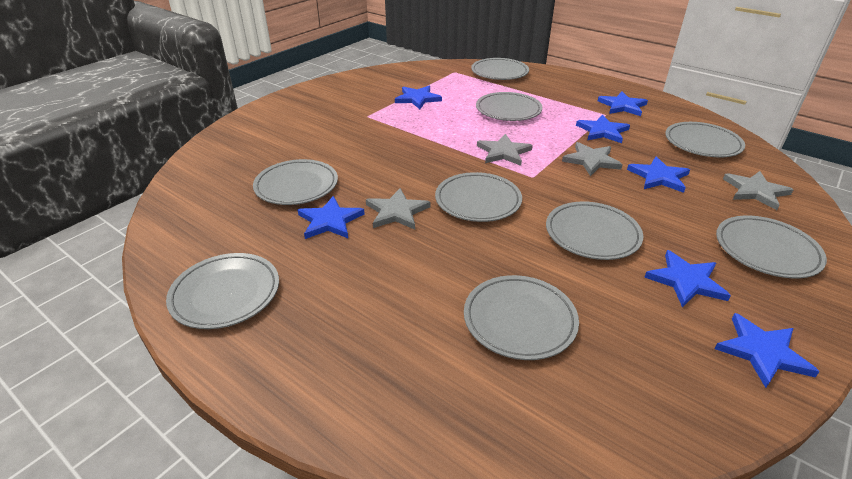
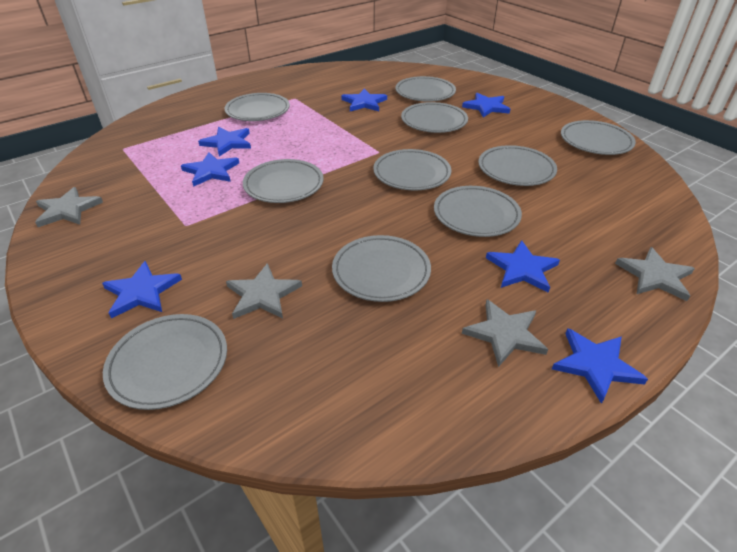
grey plate: 9 -> 10

